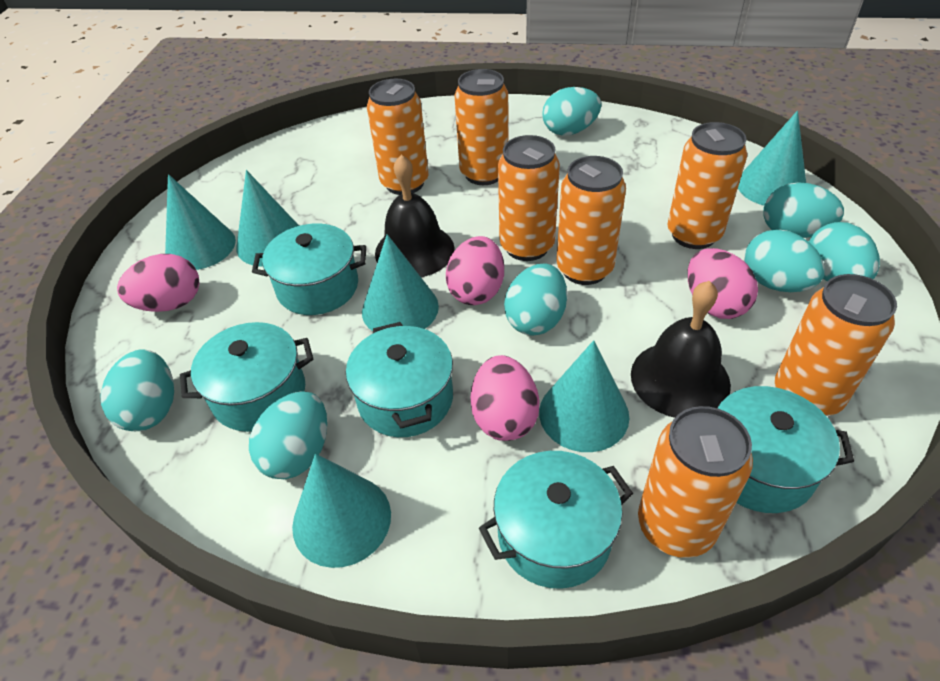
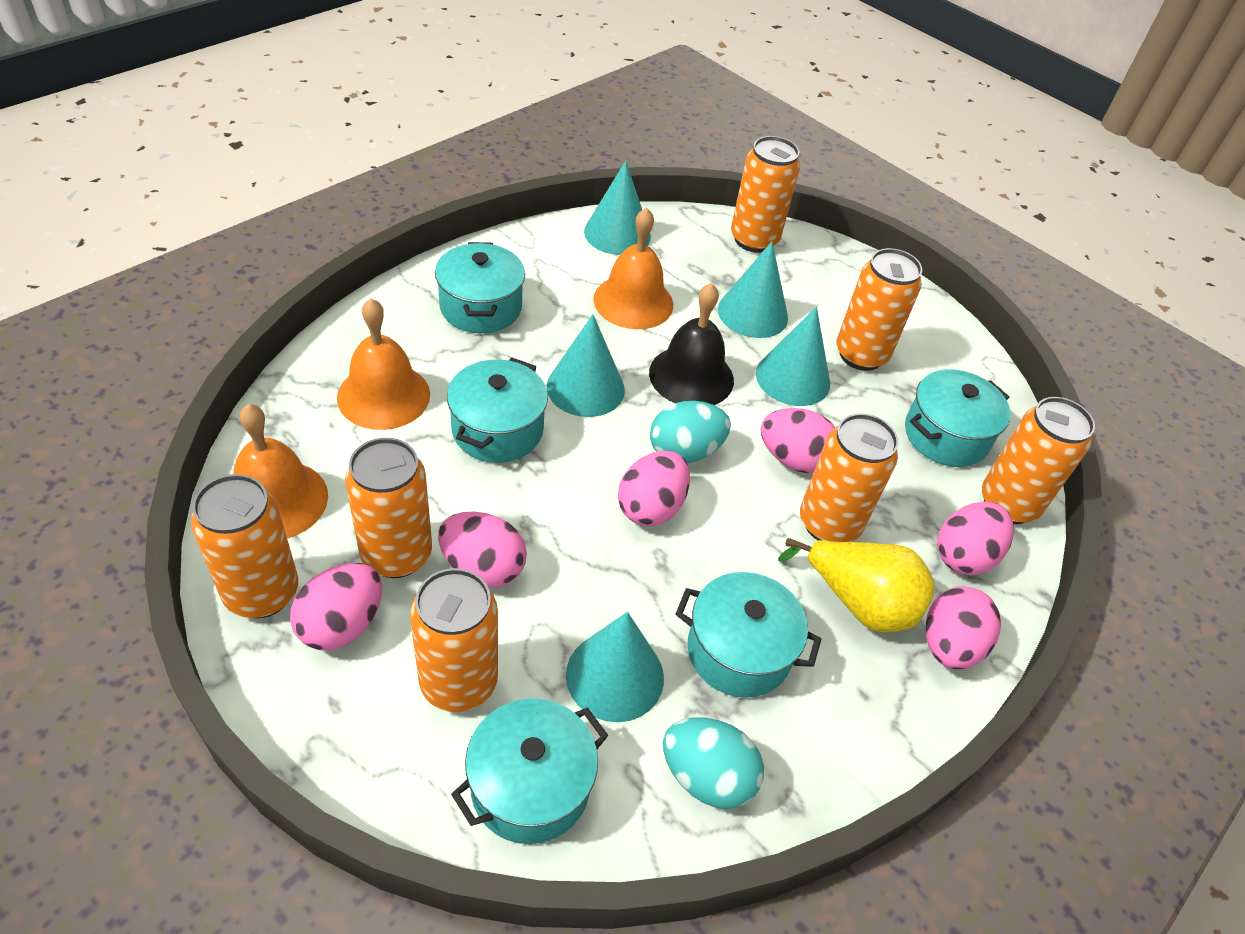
black bell: 2 -> 1
orange bell: 0 -> 3
pink egg: 4 -> 6
turquoise cone: 6 -> 5
turquoise egg: 7 -> 2
yellow pear: 0 -> 1

